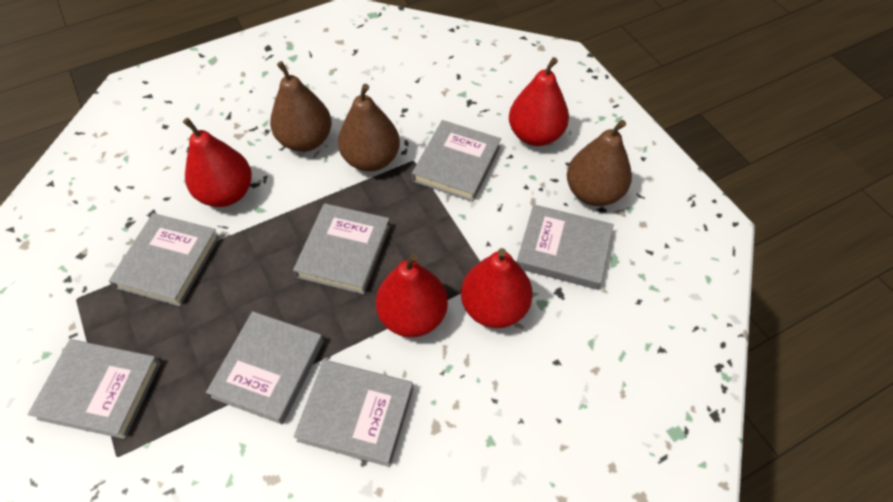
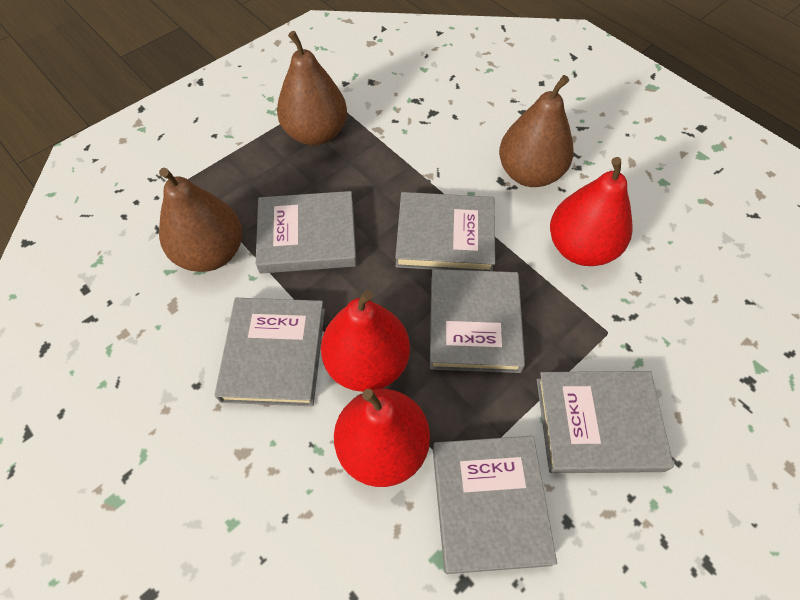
grey book: 7 -> 6
red pear: 4 -> 3

